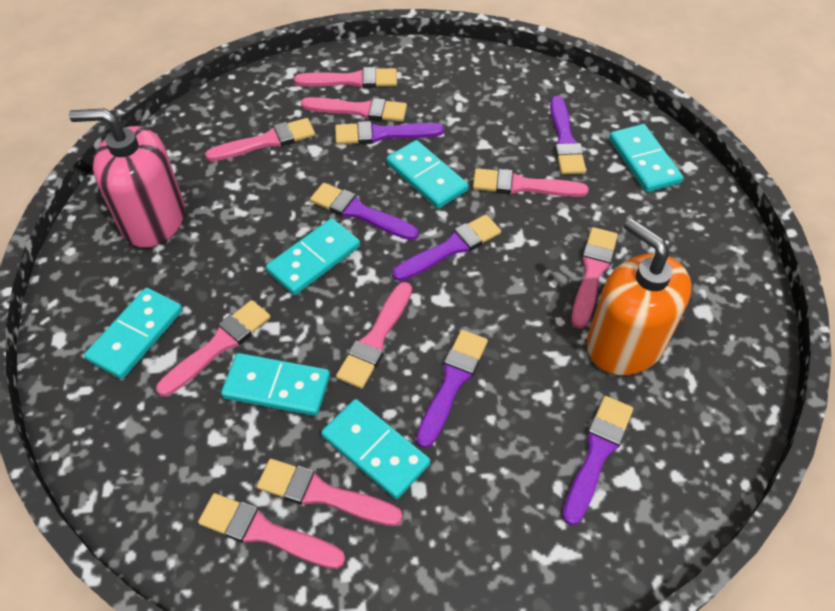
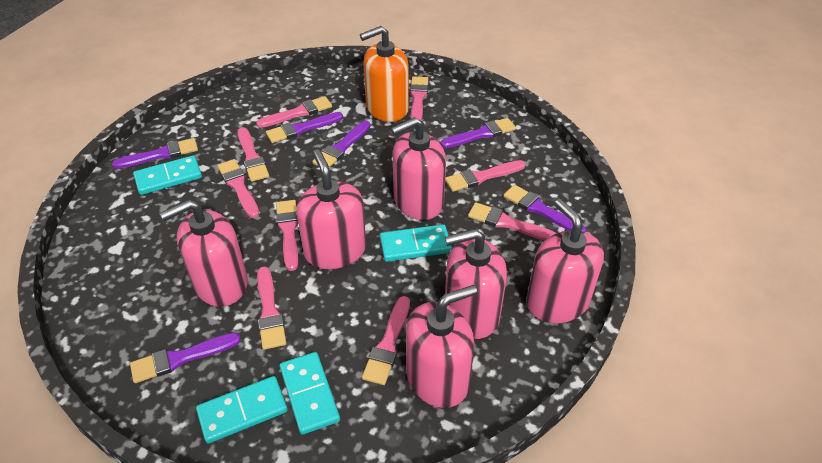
pink soap dispenser: 1 -> 6
turquoise domino: 6 -> 4

